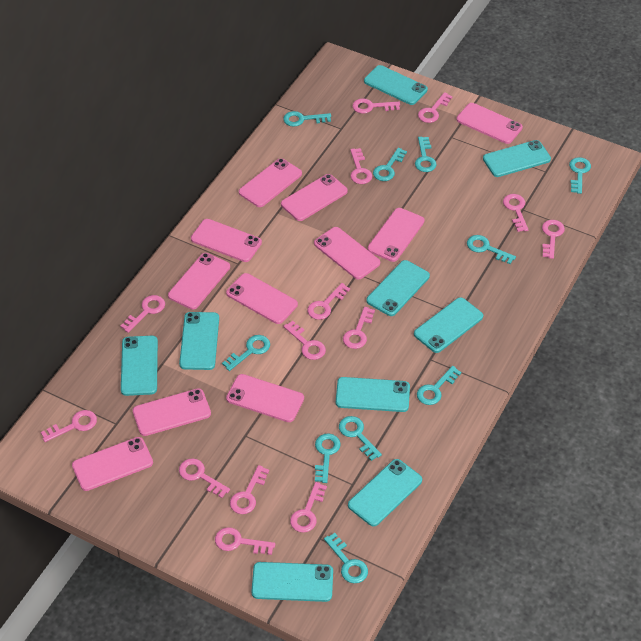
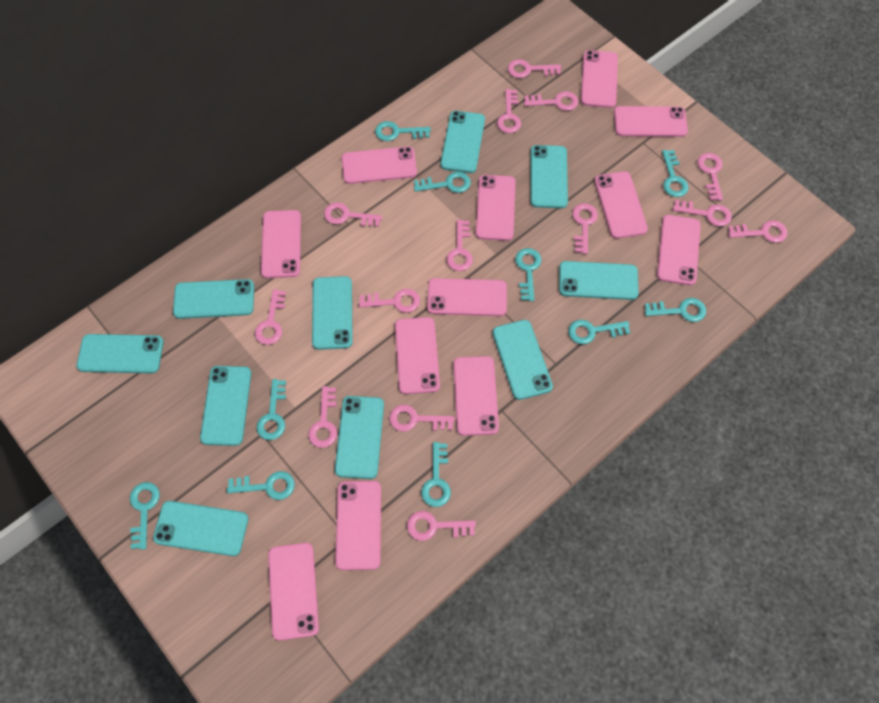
pink phone: 11 -> 12
turquoise phone: 9 -> 10

